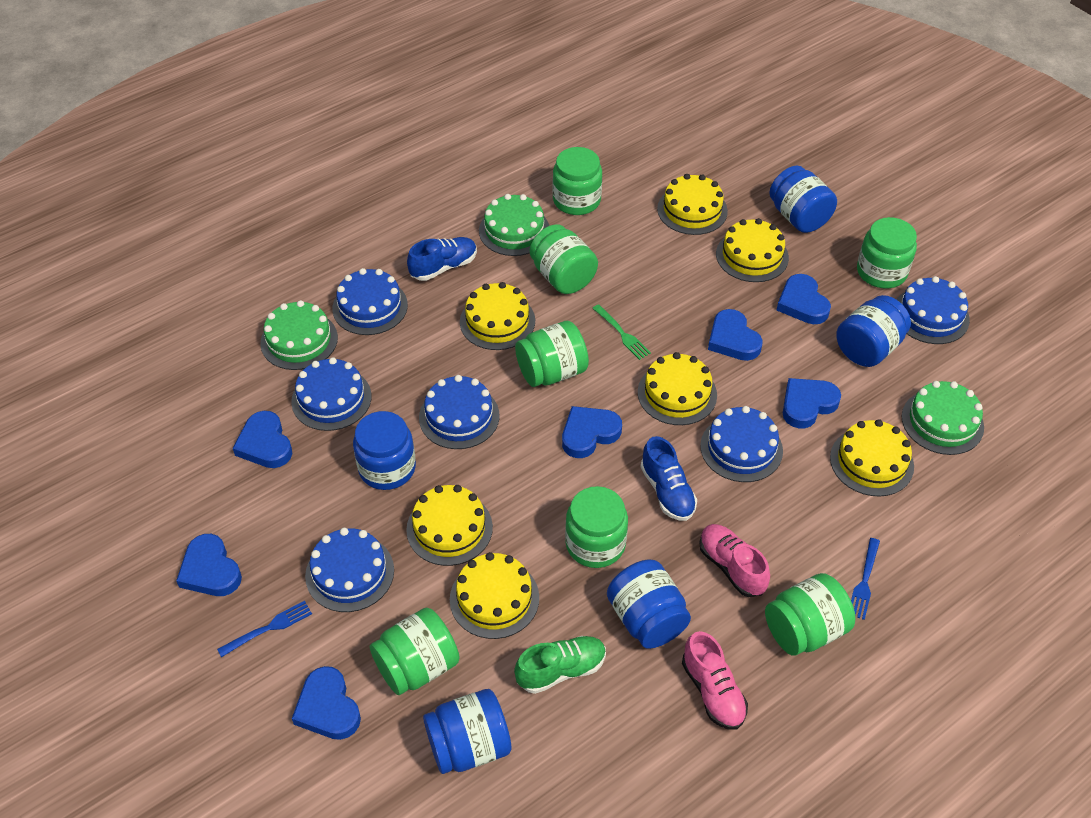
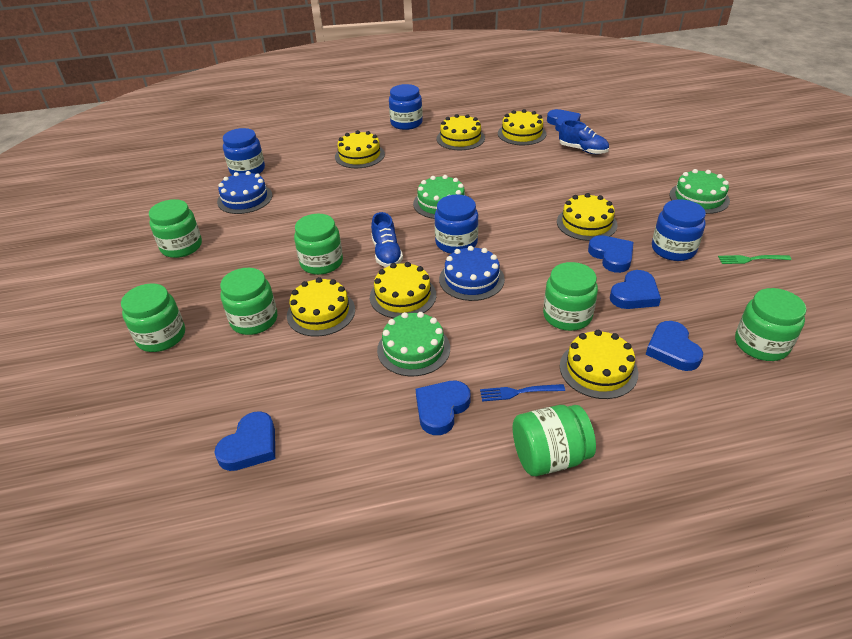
blue cake: 6 -> 2
blue fork: 2 -> 1
blue heart: 7 -> 6
blue jar: 5 -> 4
green shoe: 1 -> 0
pink shoe: 2 -> 0

